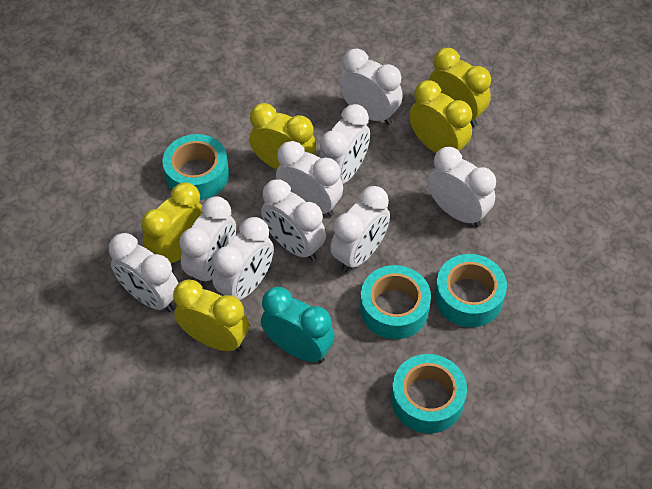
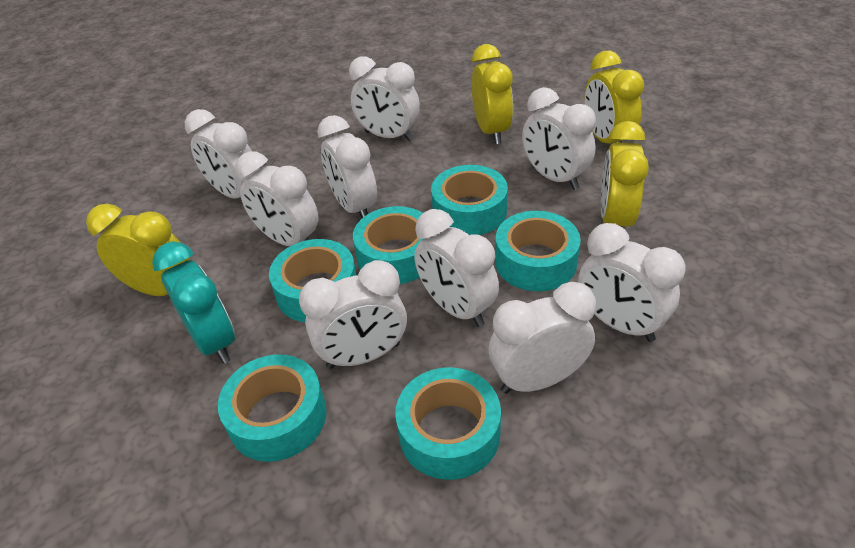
turquoise tape: 4 -> 6
yellow clock: 5 -> 4

